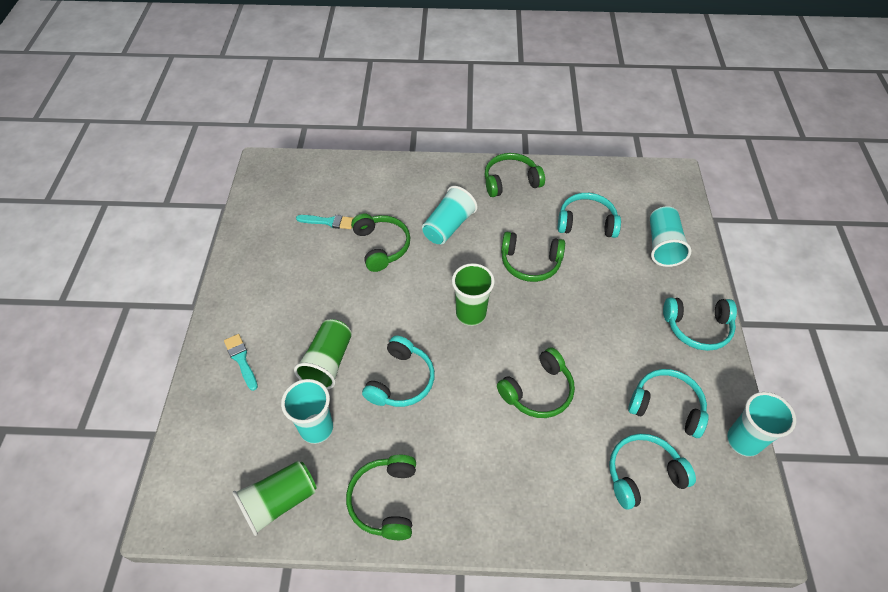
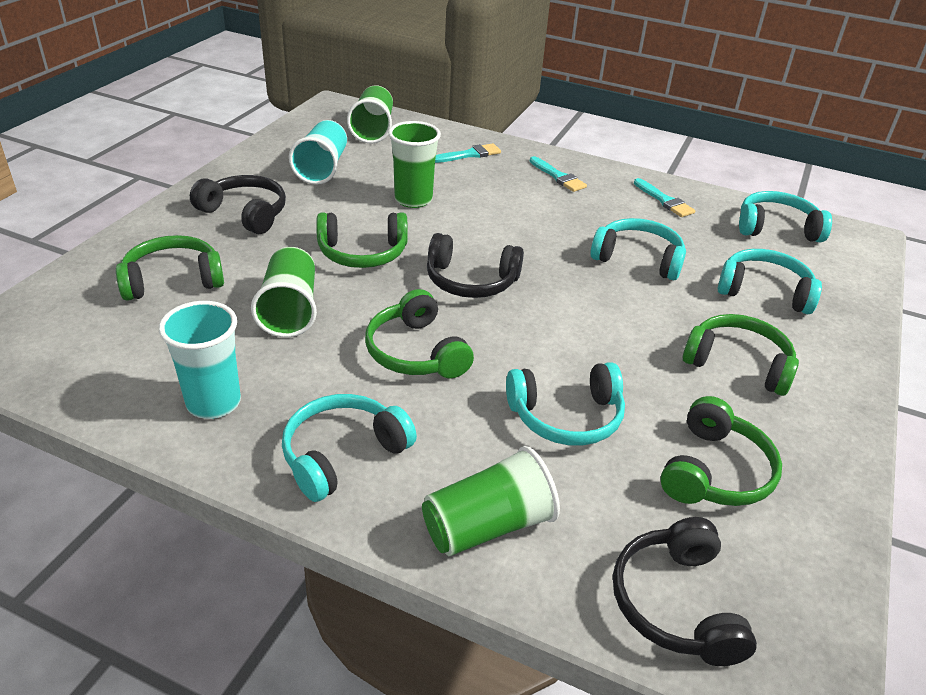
black headphones: 0 -> 3
green cup: 3 -> 4
turquoise brush: 2 -> 3
turquoise cup: 4 -> 2

